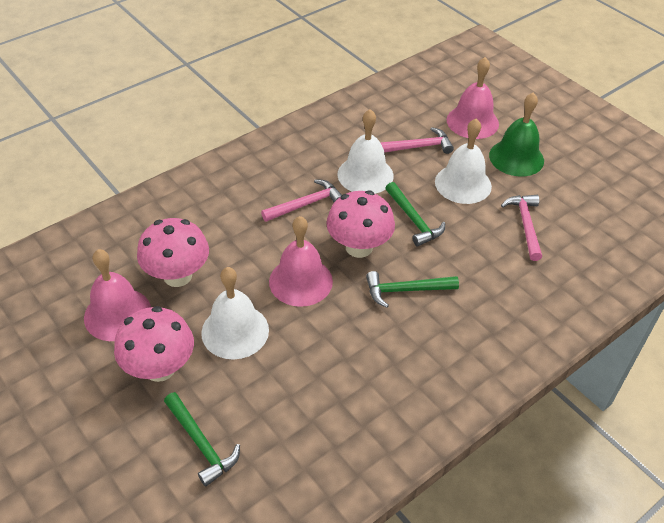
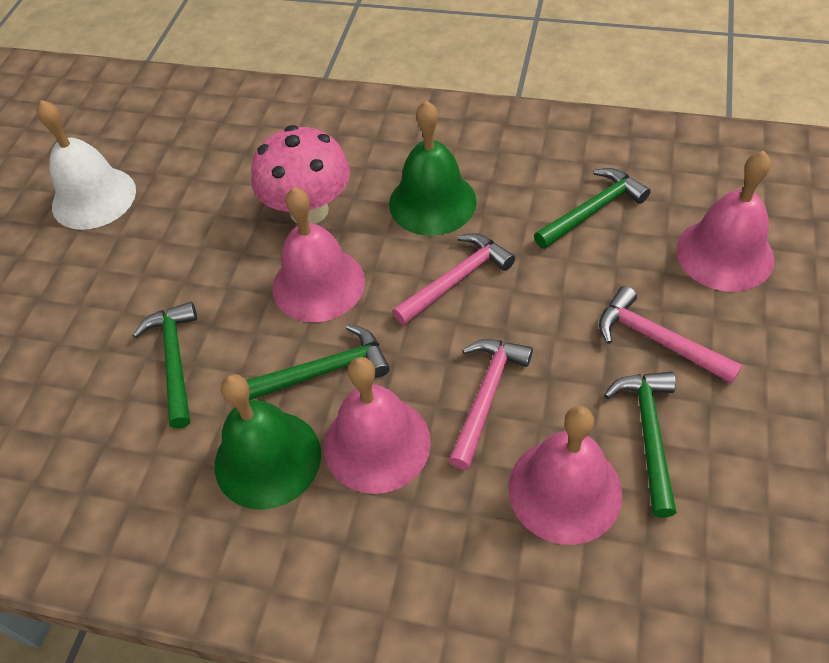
green bell: 1 -> 2
green hammer: 3 -> 4
pink bell: 3 -> 4
pink mushroom: 3 -> 1
white bell: 3 -> 1

